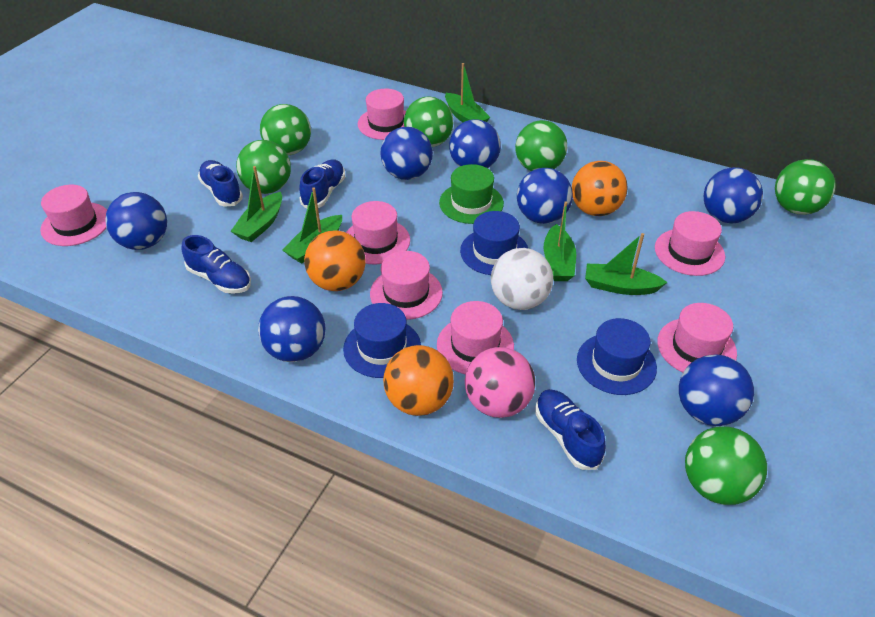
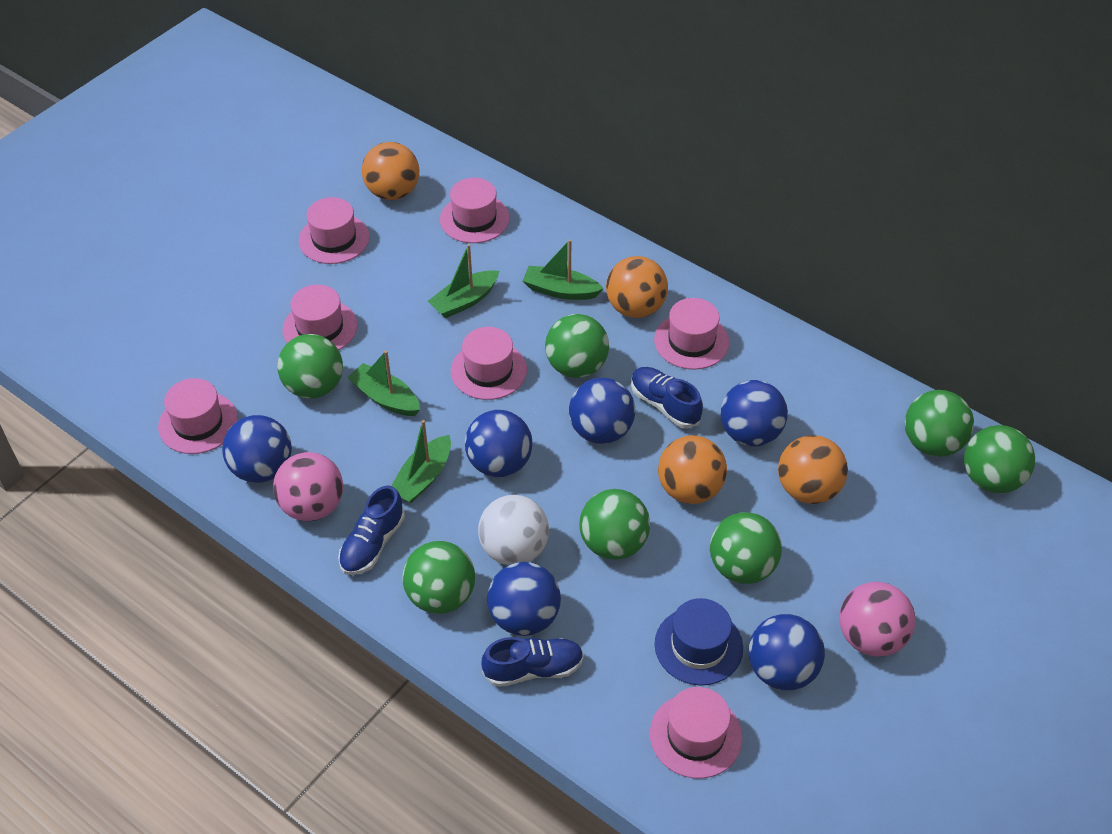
blue ball: 7 -> 6
blue hat: 3 -> 1
blue shoe: 4 -> 3
green ball: 6 -> 7
green boat: 5 -> 4
green hat: 1 -> 0
orange ball: 3 -> 4
pink ball: 1 -> 2

